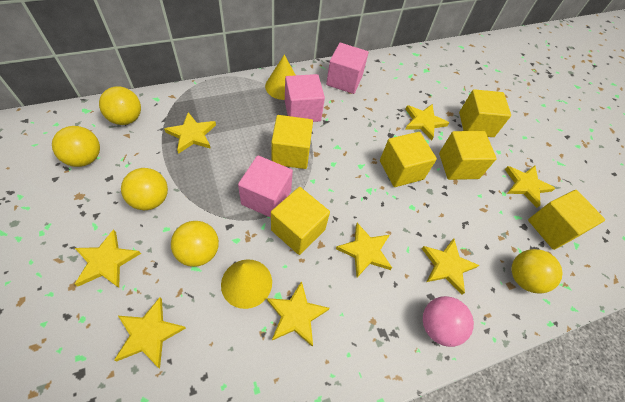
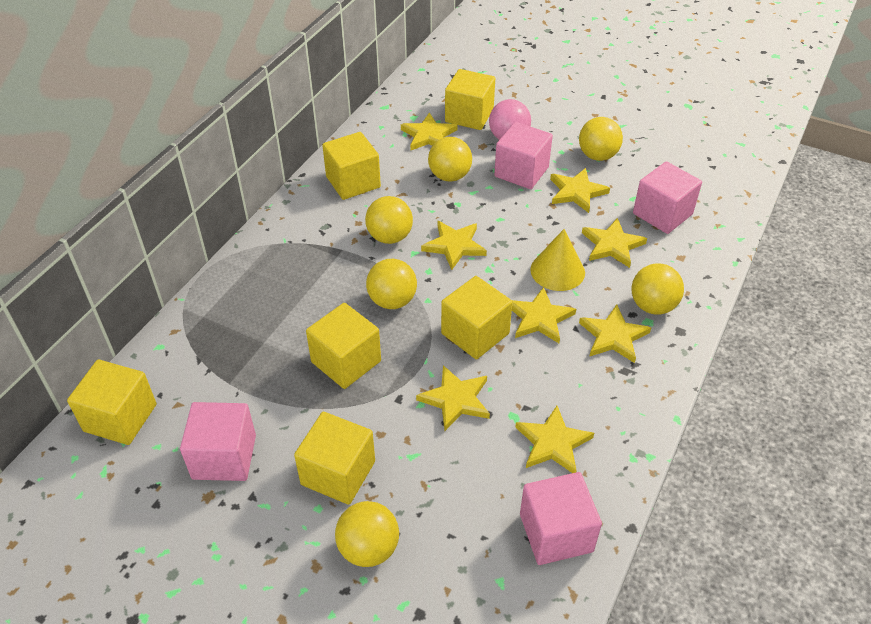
pink cube: 3 -> 4
yellow ball: 5 -> 6
yellow cone: 2 -> 1

